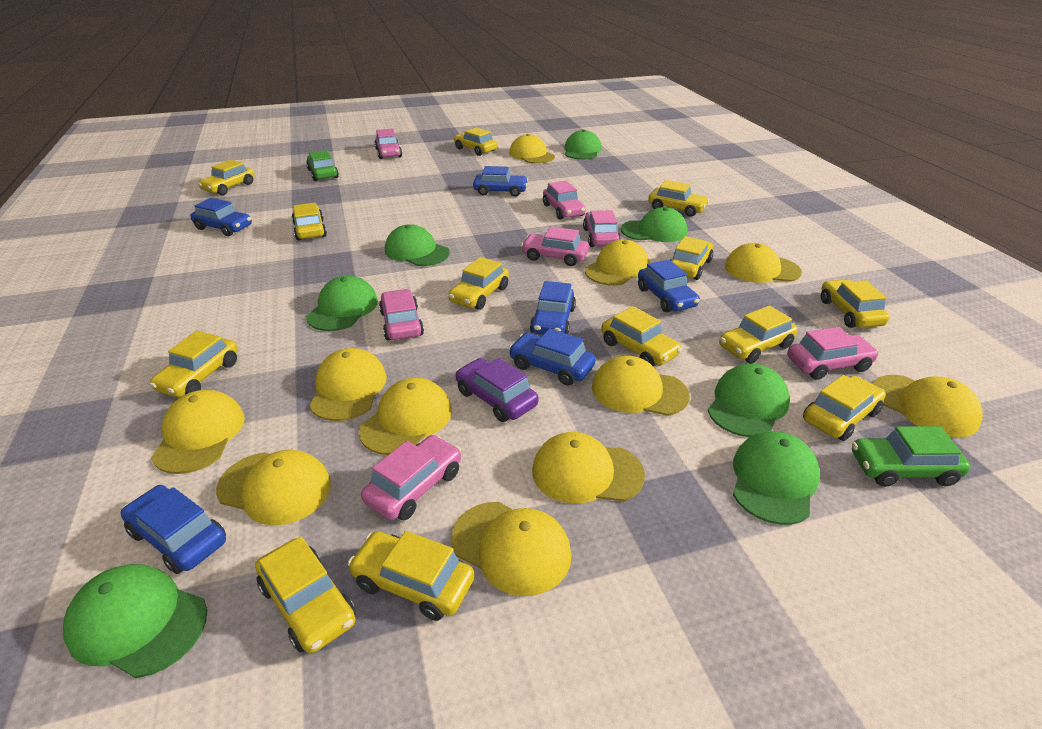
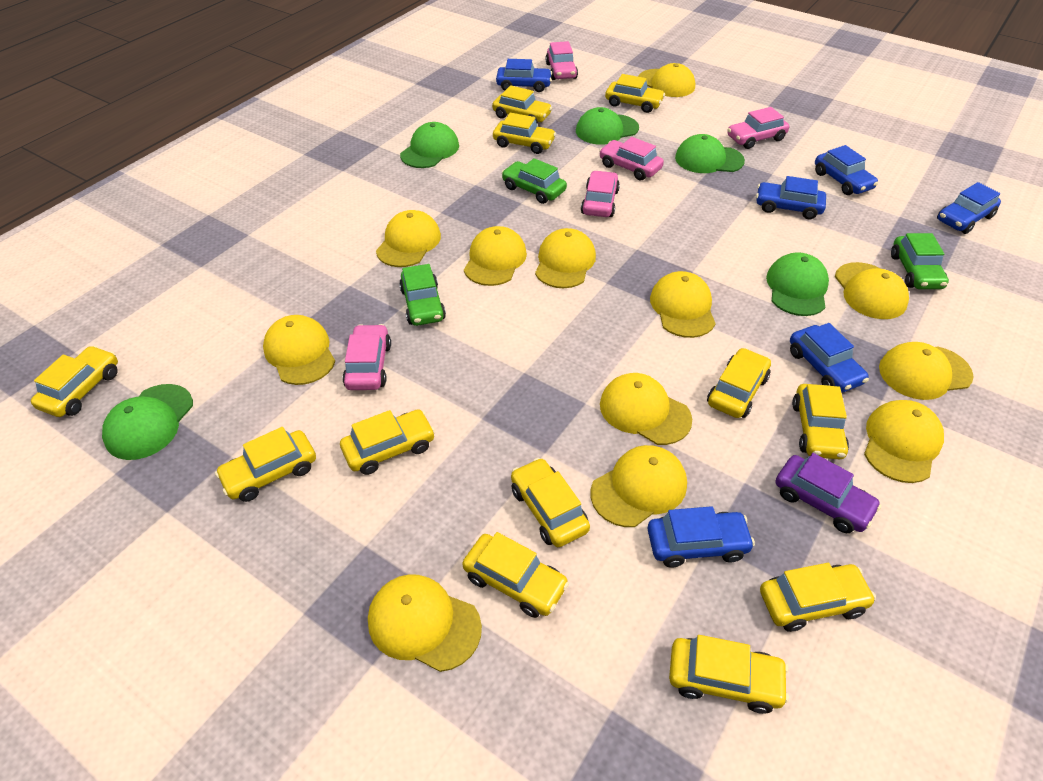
green cap: 7 -> 5
green car: 2 -> 3
pink car: 7 -> 5
yellow cap: 11 -> 12
yellow car: 13 -> 12

